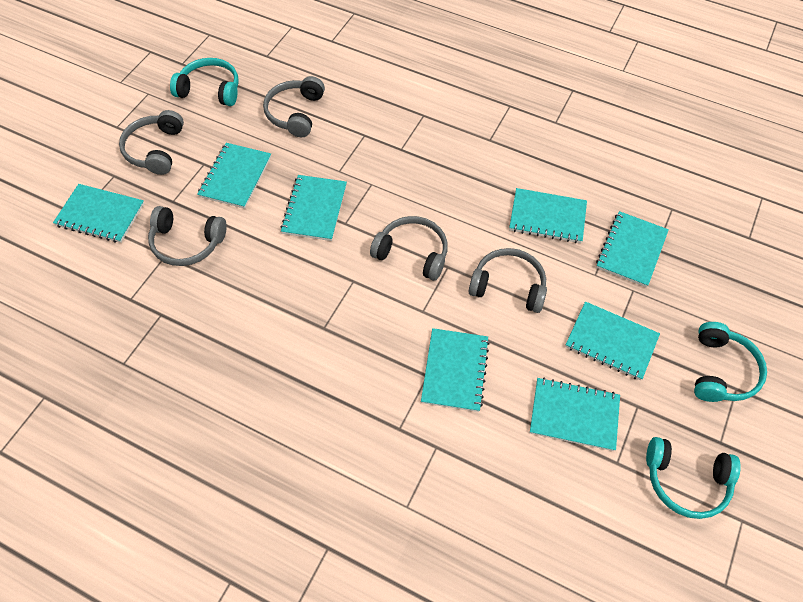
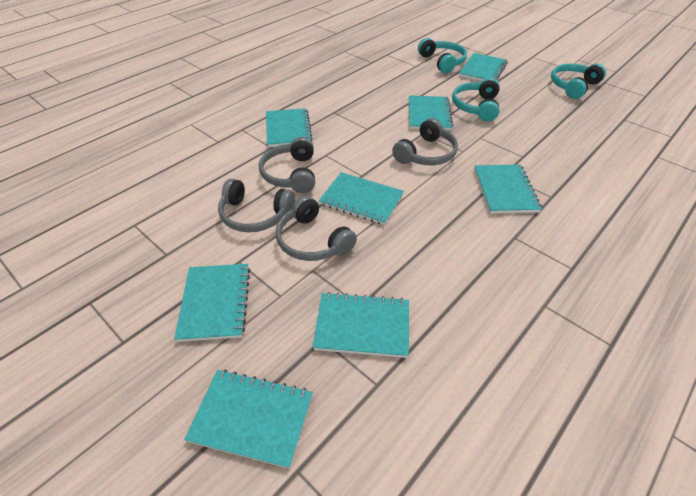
grey headphones: 5 -> 4

